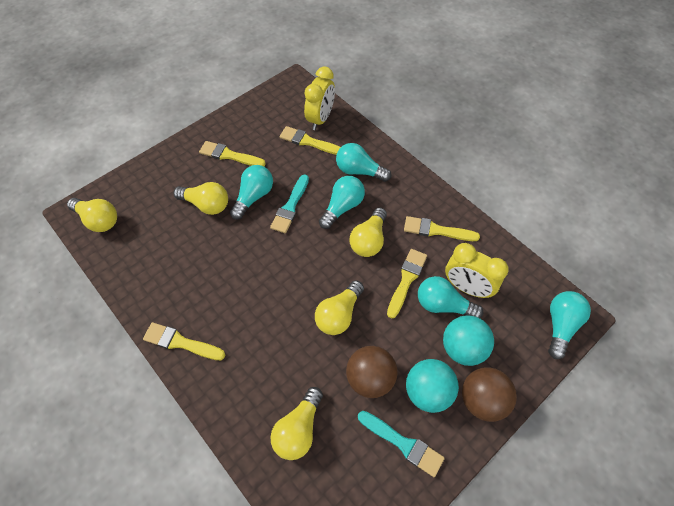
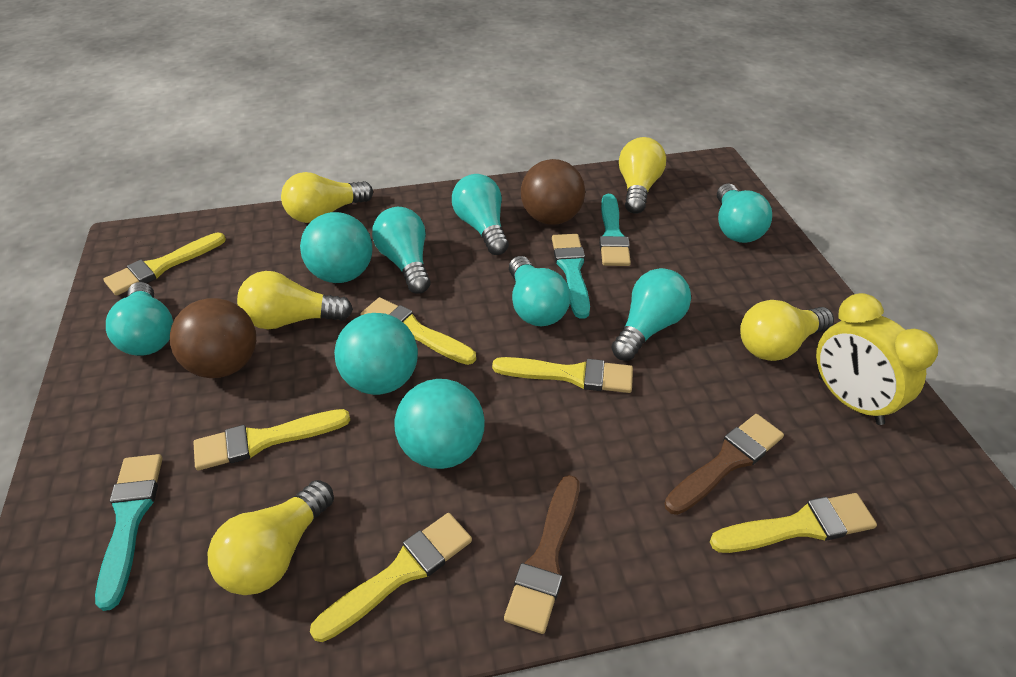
brown brush: 0 -> 2
turquoise ball: 2 -> 3
turquoise brush: 2 -> 3
turquoise light bulb: 5 -> 6
yellow brush: 5 -> 6
yellow clock: 2 -> 1

